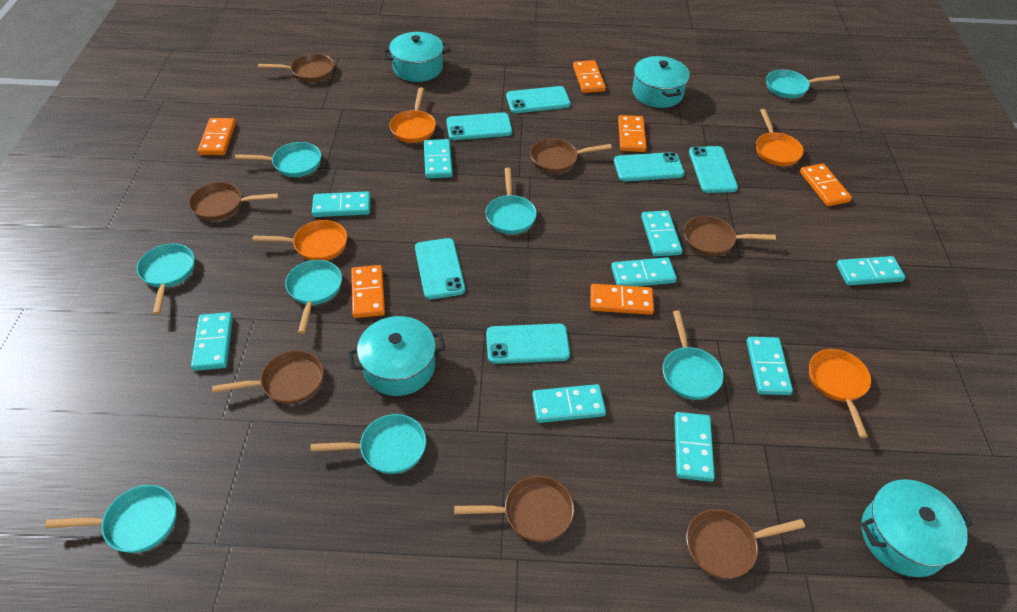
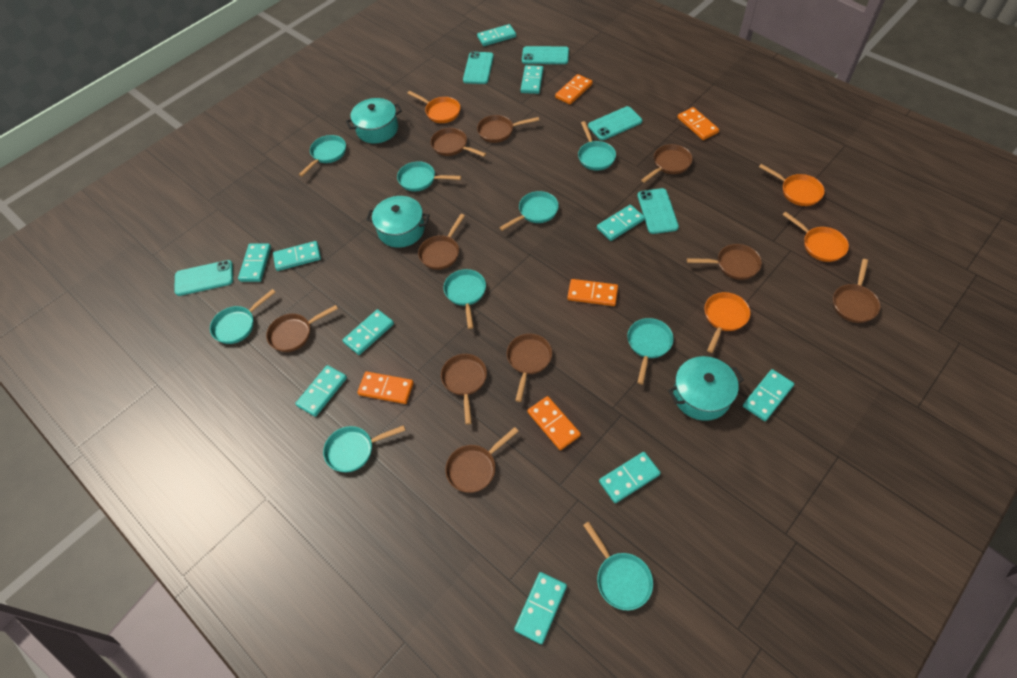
brown pan: 7 -> 10
orange domino: 6 -> 5
turquoise domino: 9 -> 10
turquoise pan: 8 -> 9
turquoise phone: 6 -> 5
turquoise pot: 4 -> 3

